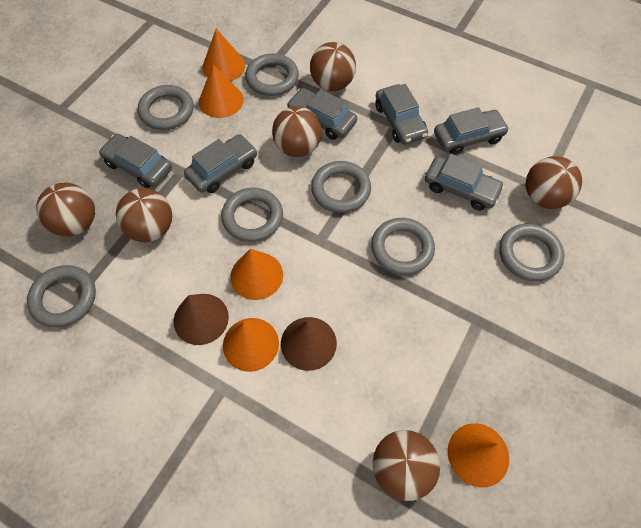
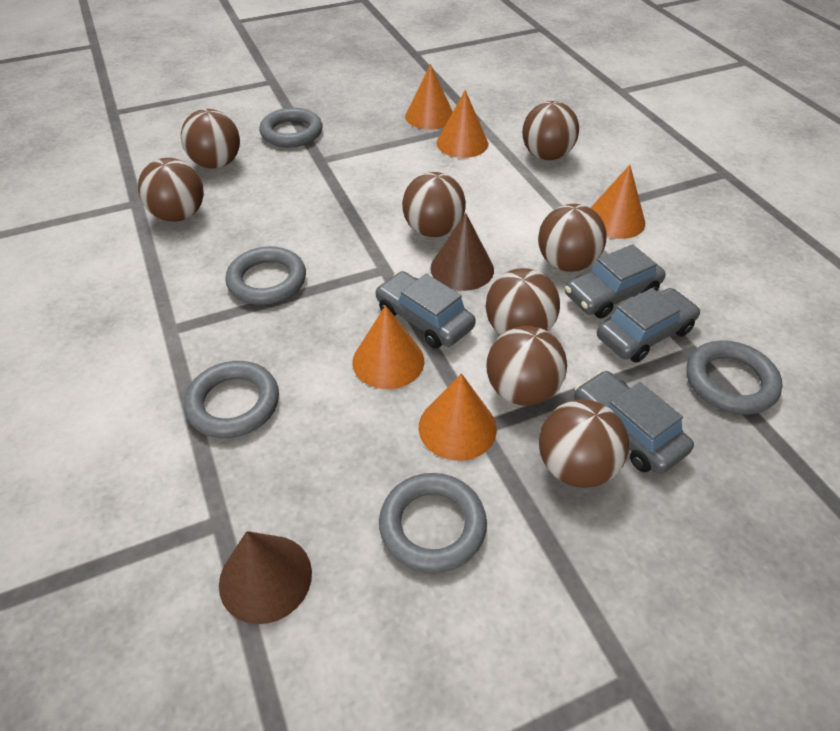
brown ball: 6 -> 8
grey car: 6 -> 4
grey ring: 7 -> 5

